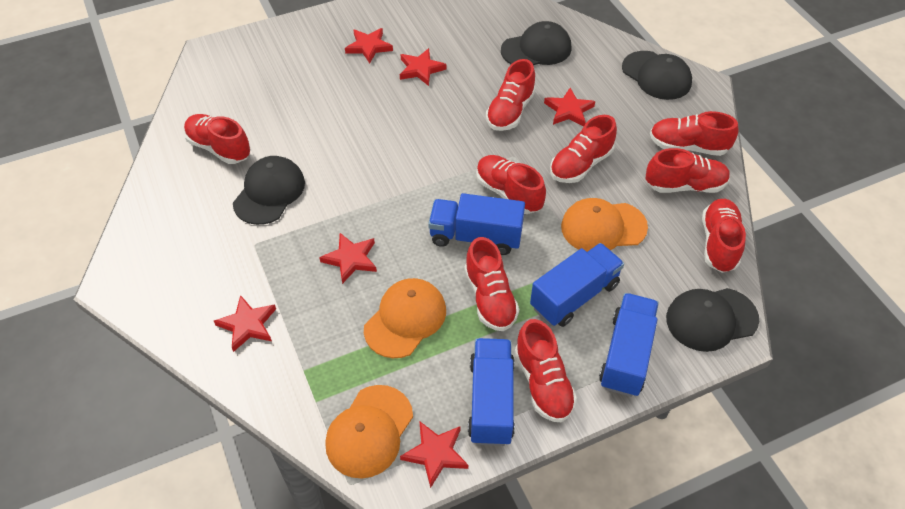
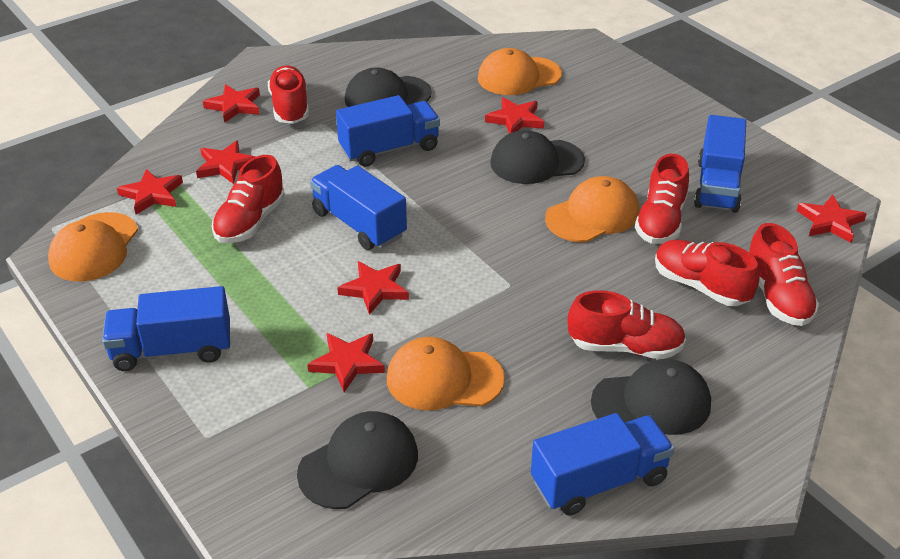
blue truck: 4 -> 5
orange cap: 3 -> 4
red shoe: 9 -> 6
red star: 6 -> 7

